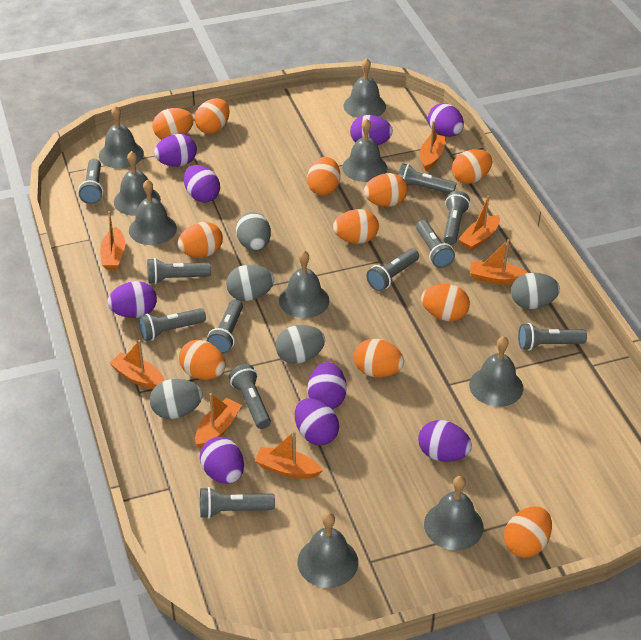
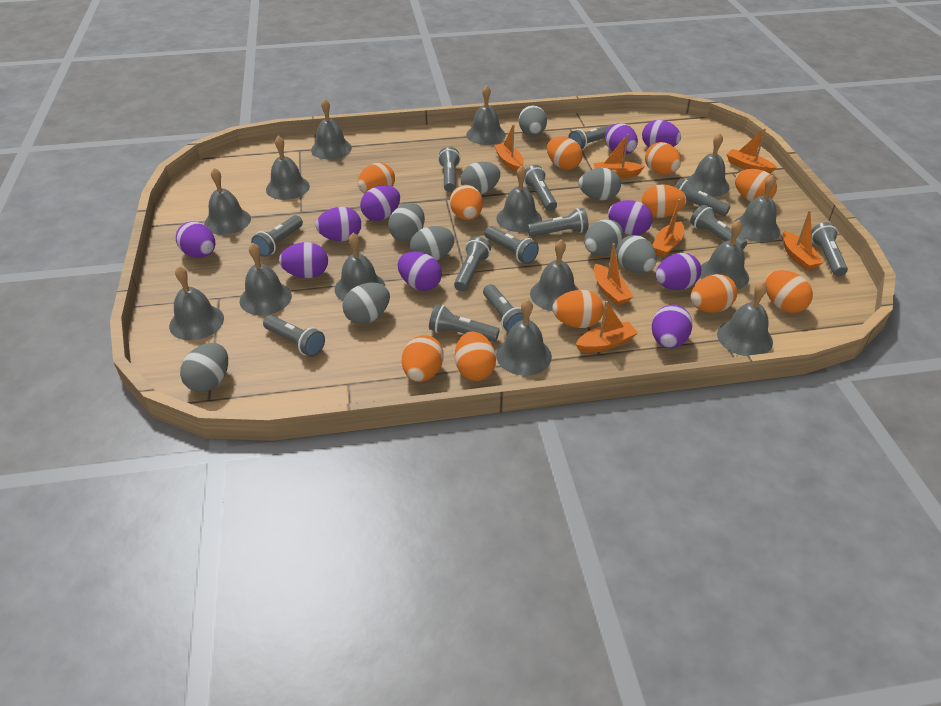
grey bell: 9 -> 14
grey egg: 5 -> 9
grey flashlight: 11 -> 13
purple egg: 9 -> 10

